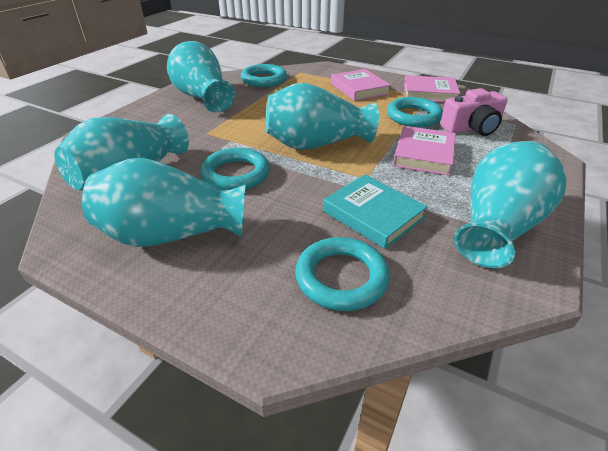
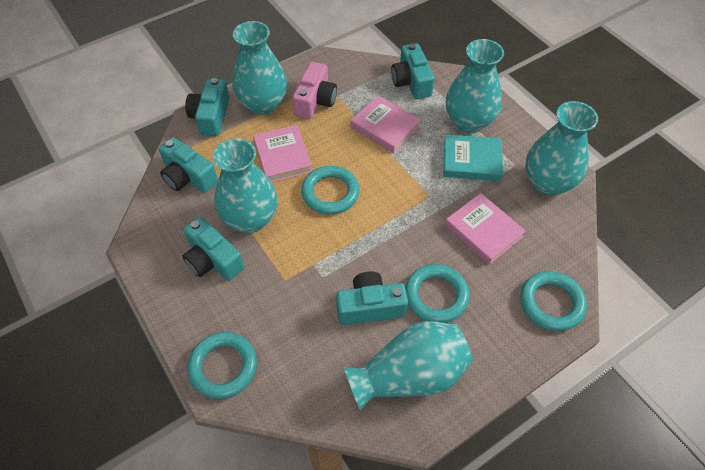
turquoise camera: 0 -> 5

